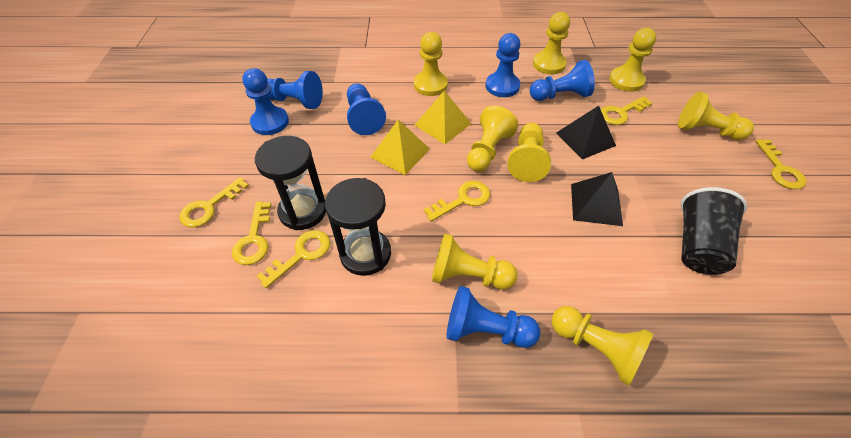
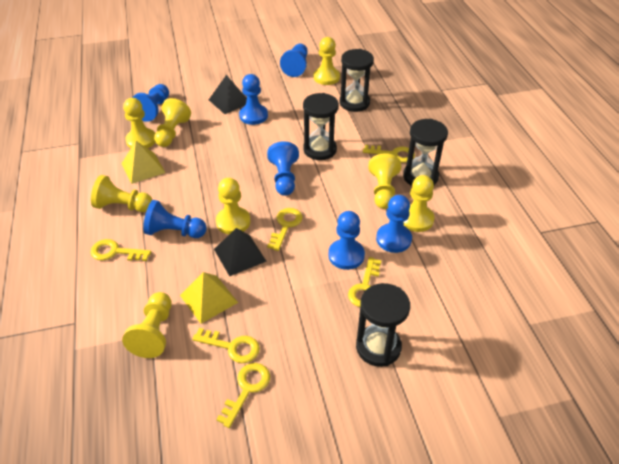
black cup: 1 -> 0
black hourglass: 2 -> 4
blue pawn: 6 -> 7

